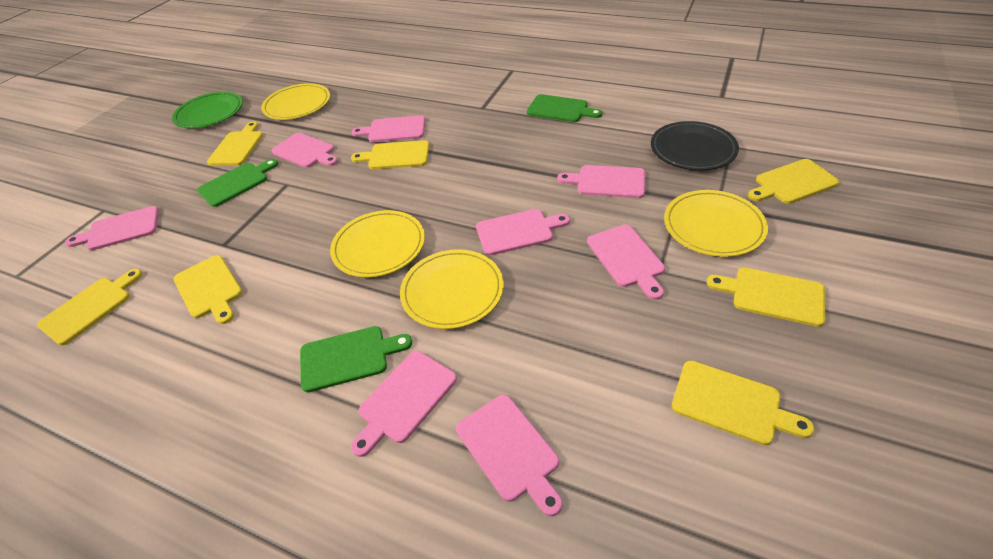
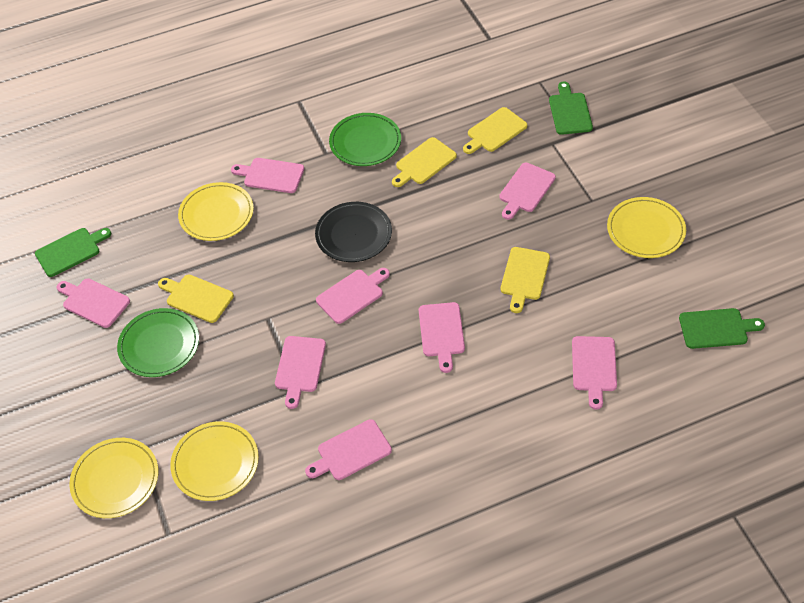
green plate: 1 -> 2
yellow cutting board: 7 -> 4

